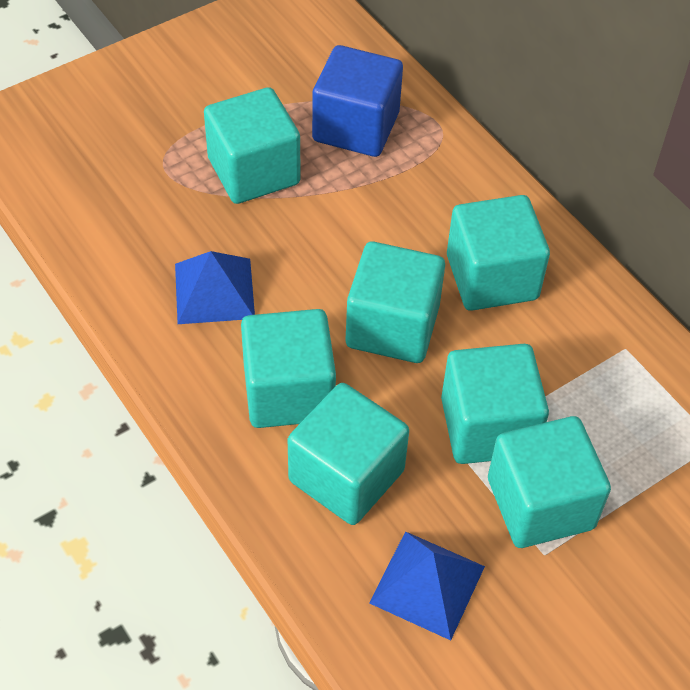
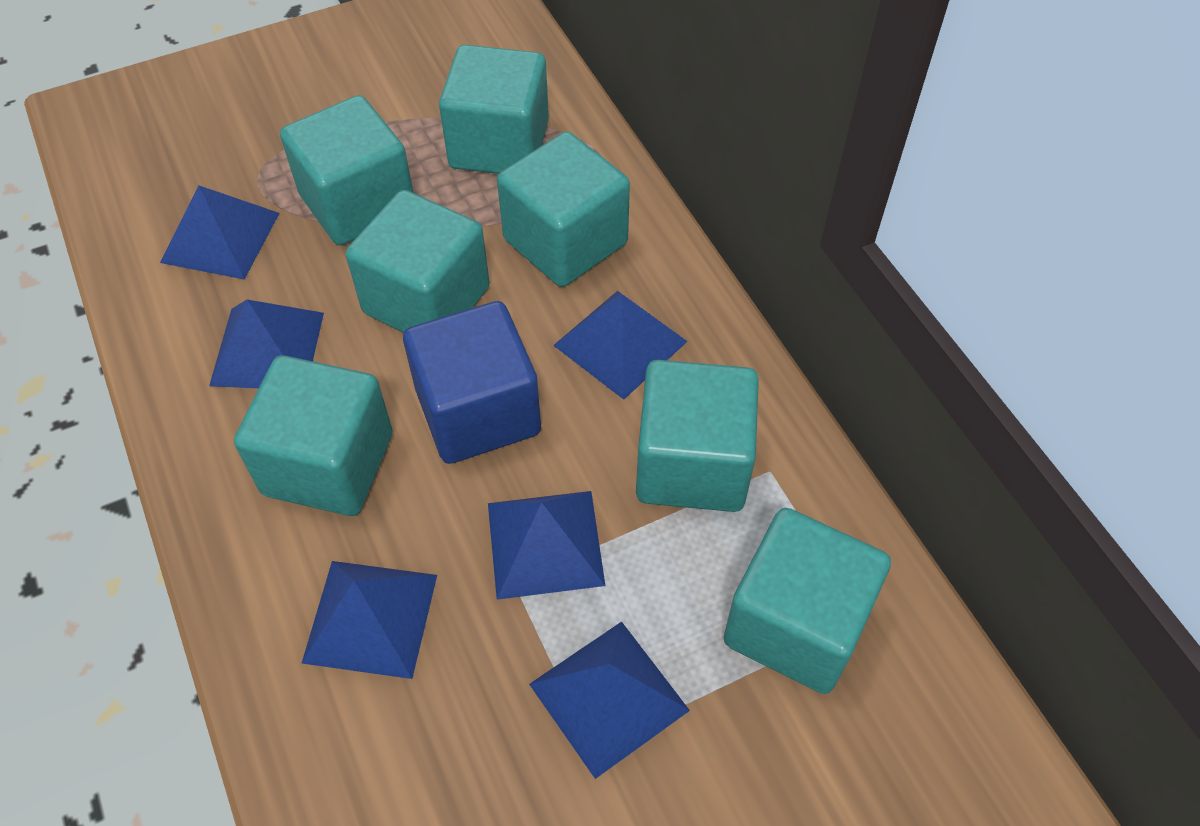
blue pyramid: 2 -> 6

